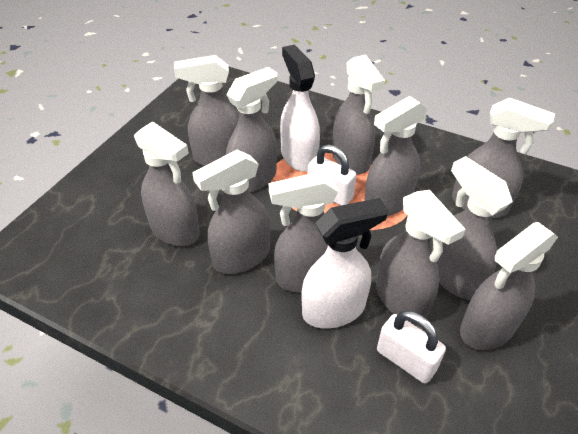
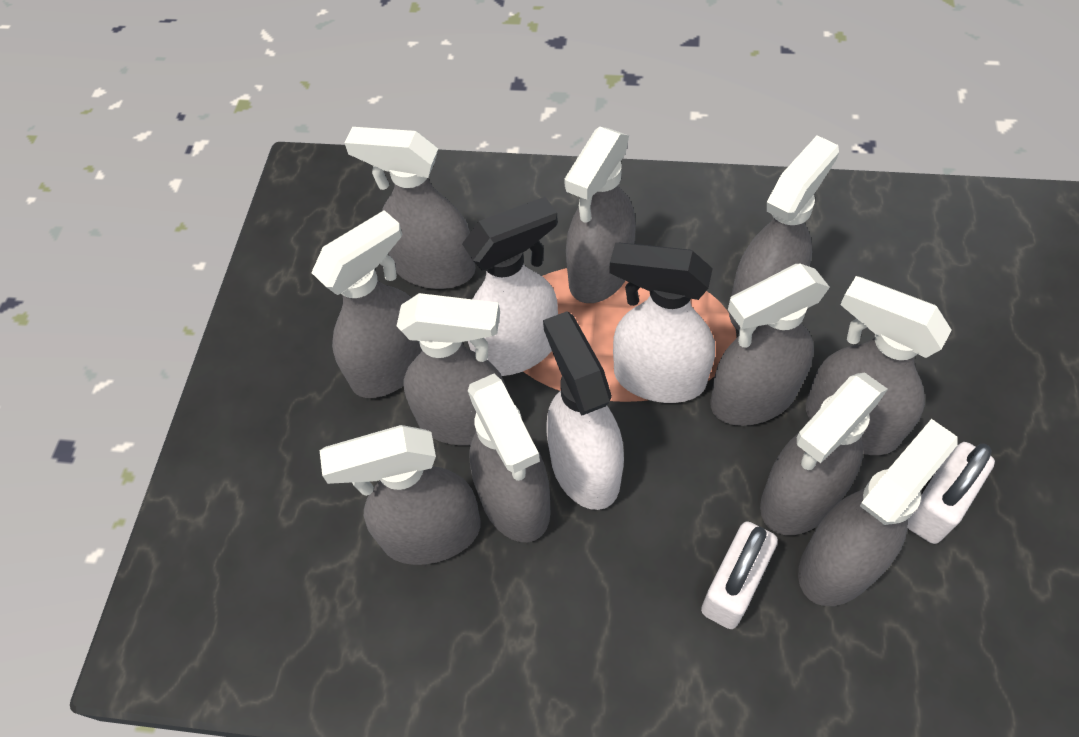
white spray bottle: 2 -> 3

